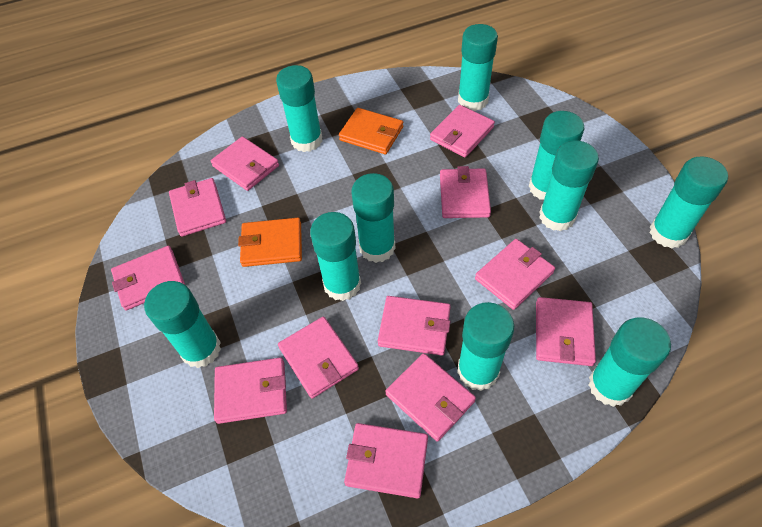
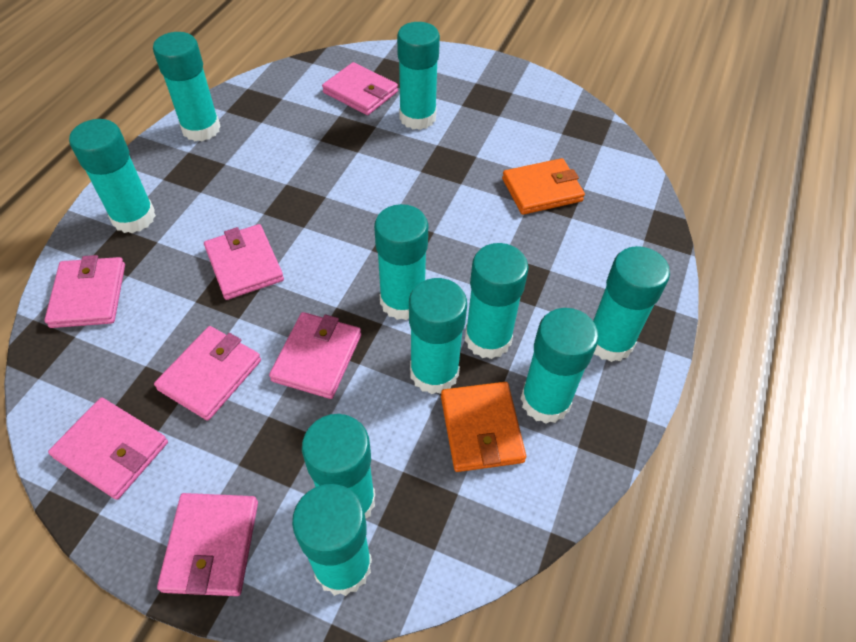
pink wallet: 12 -> 7

